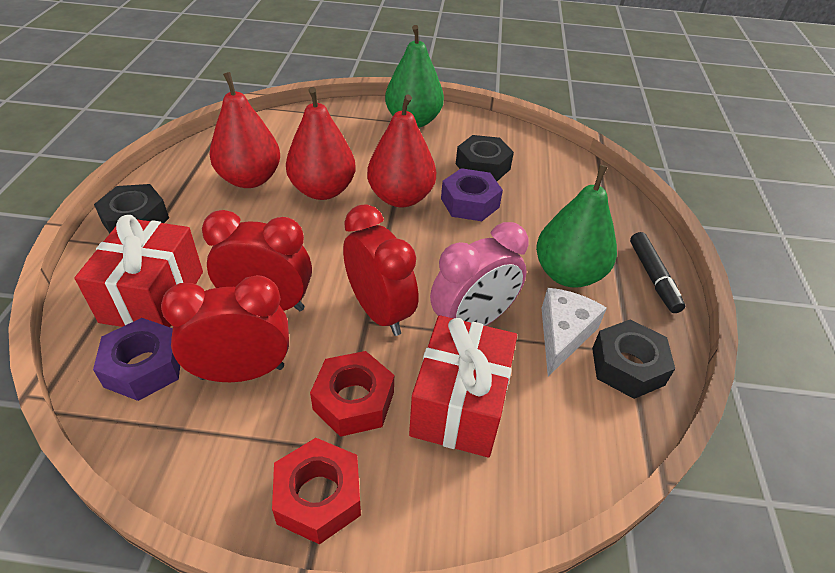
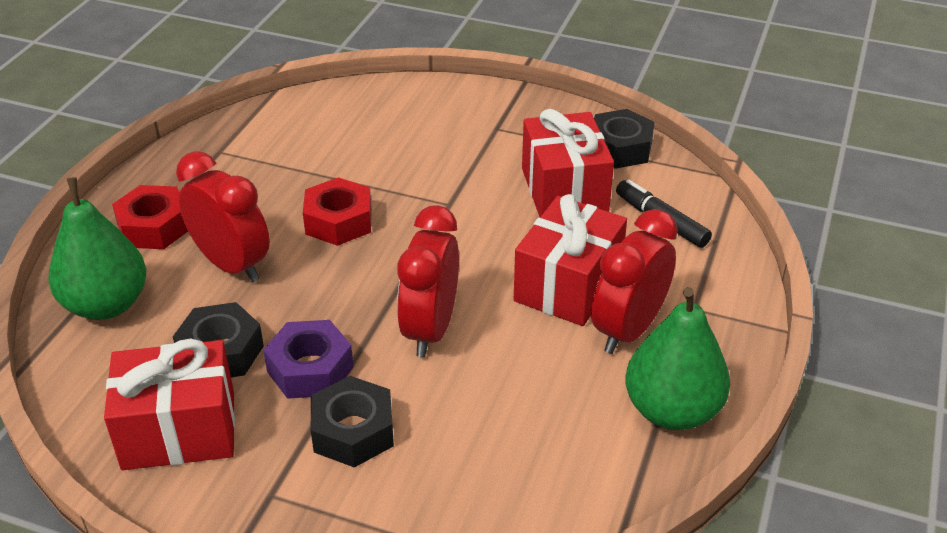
pink clock: 1 -> 0
purple nut: 2 -> 1
red gift: 2 -> 3
red pear: 3 -> 0
white cheese: 1 -> 0

